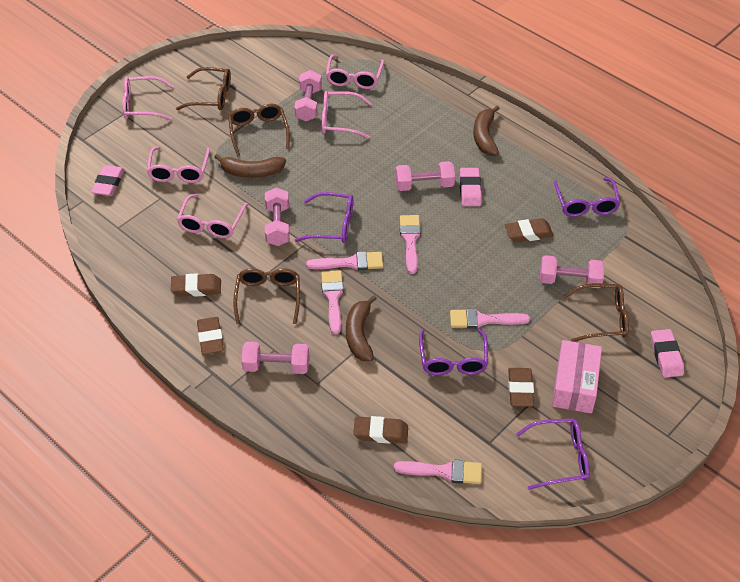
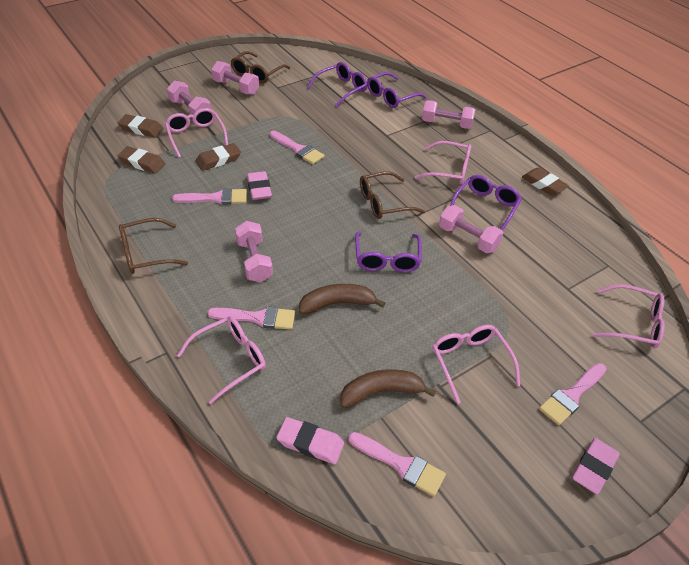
brown banana: 3 -> 2
brown eraser: 5 -> 4
brown glasses: 4 -> 3
pink box: 1 -> 0

